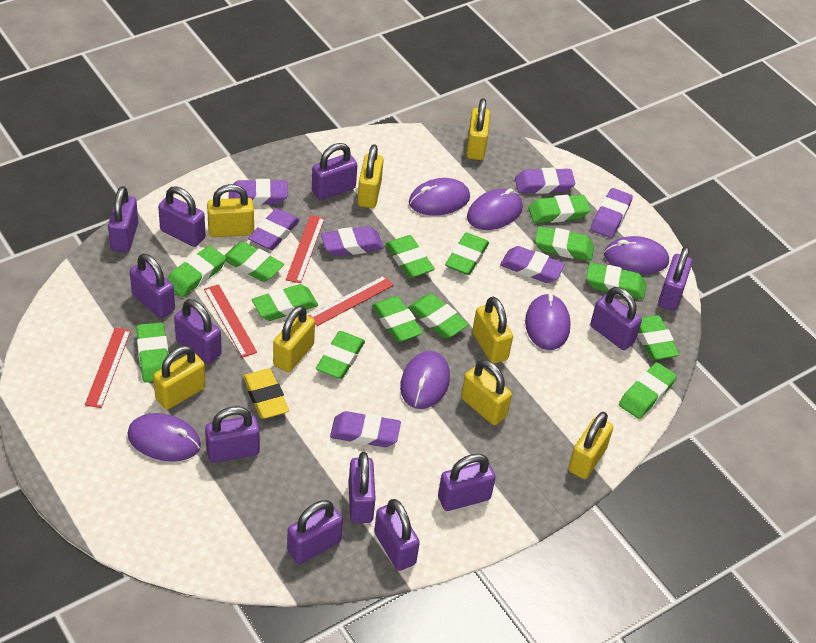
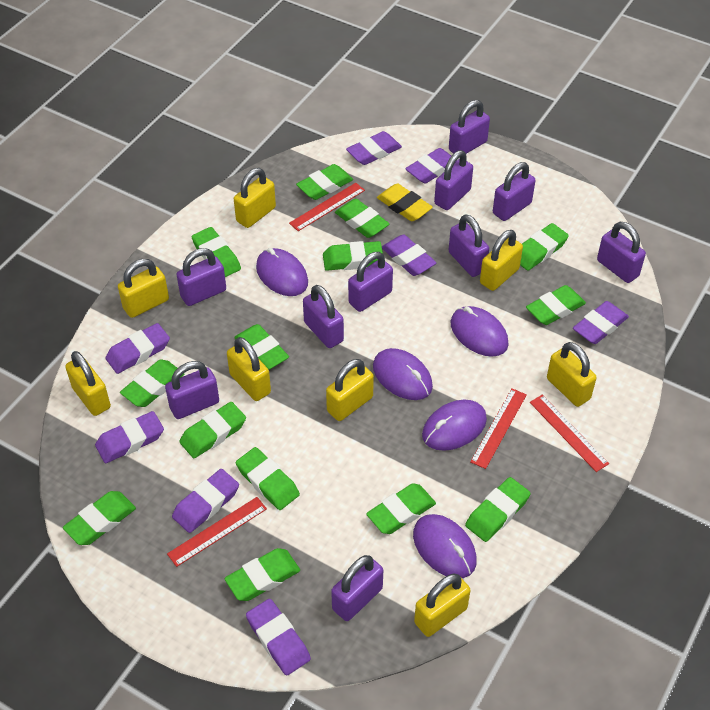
purple eraser: 7 -> 8
purple mouse: 6 -> 5
purple padlock: 12 -> 10

